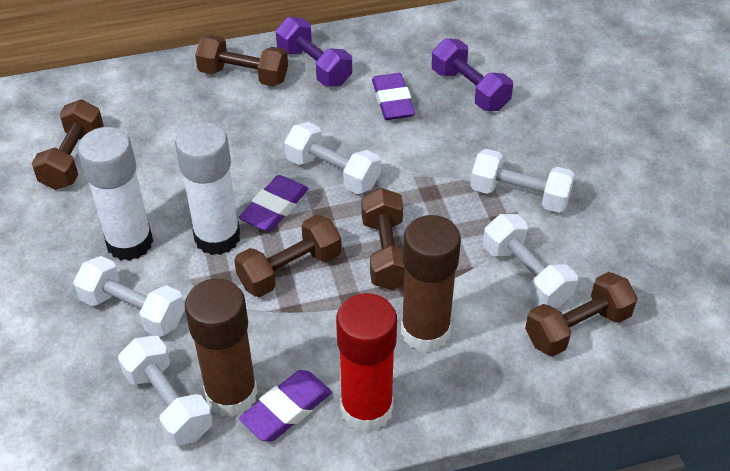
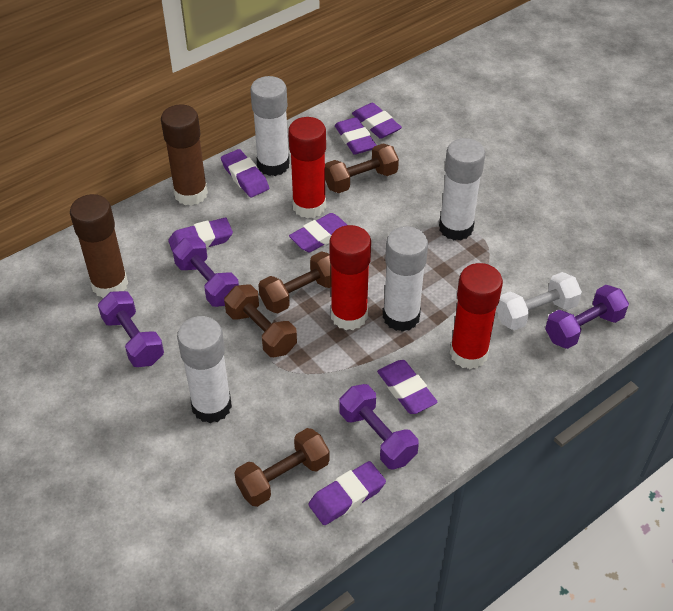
brown dumbbell: 5 -> 4
purple dumbbell: 2 -> 4
purple eraser: 3 -> 7
red glue stick: 1 -> 3
white dumbbell: 5 -> 1
white glue stick: 2 -> 4

